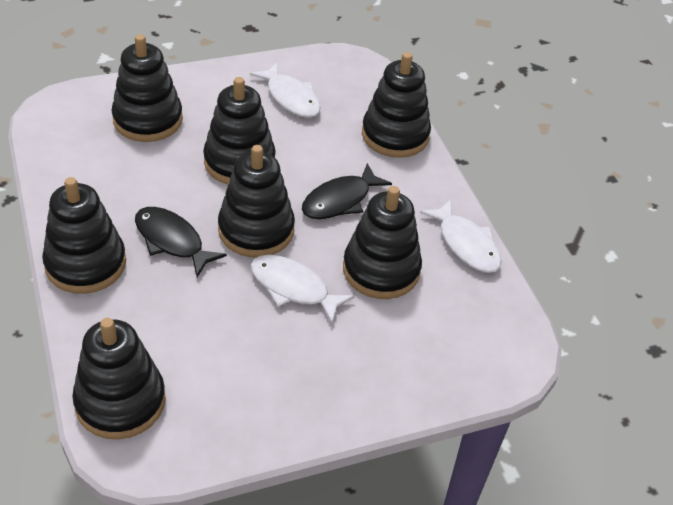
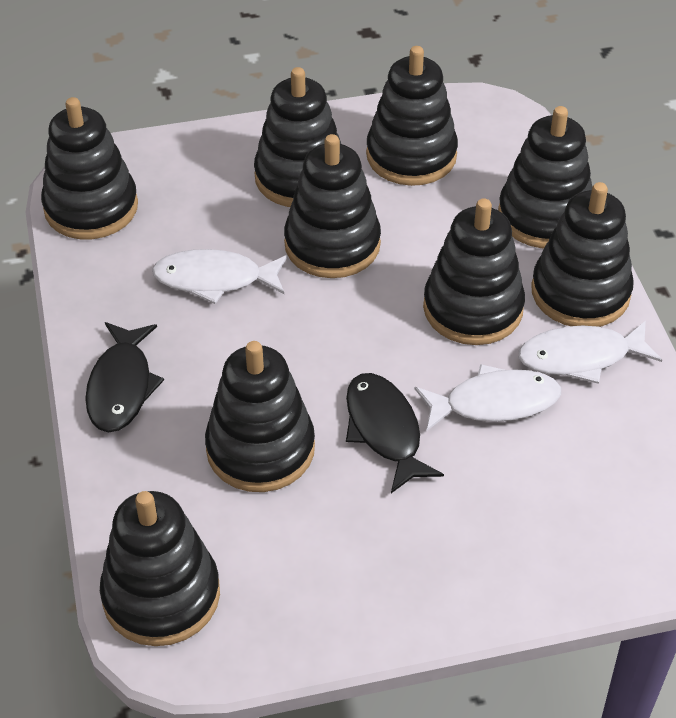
black stacking toy: 7 -> 9

